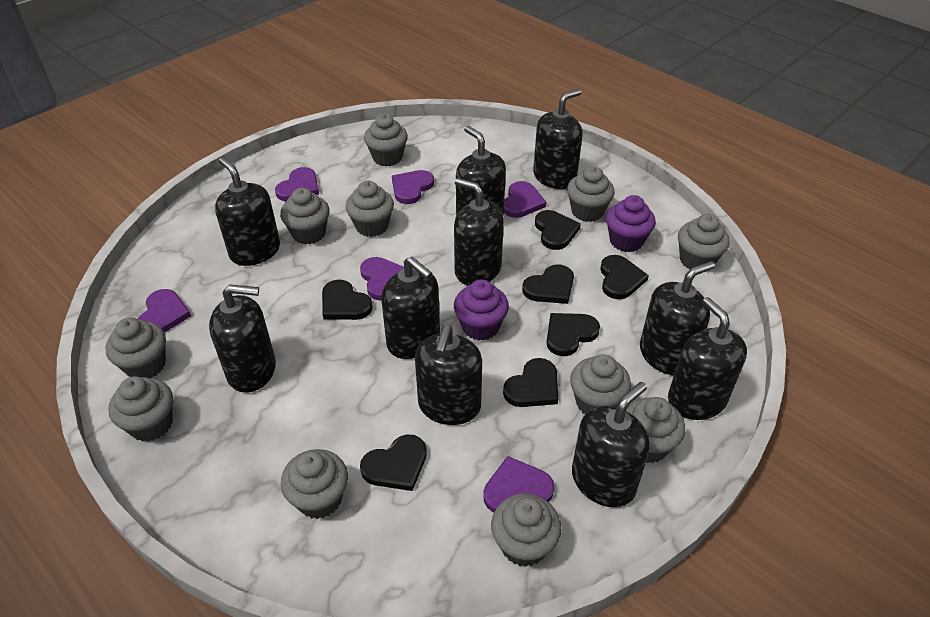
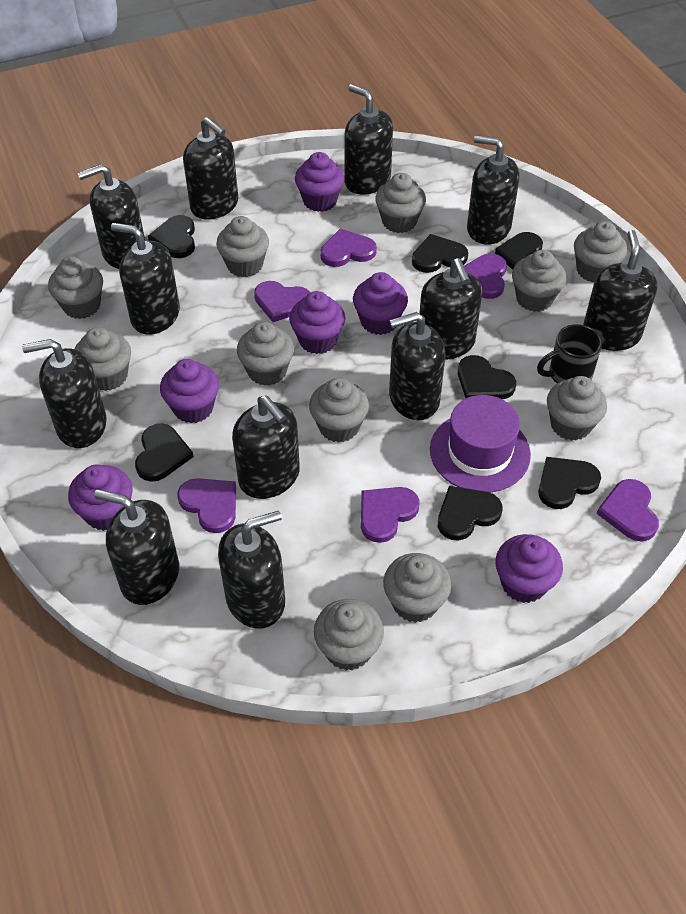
black mug: 0 -> 1
black soap dispenser: 10 -> 12
purple cupcake: 2 -> 6
purple hat: 0 -> 1

